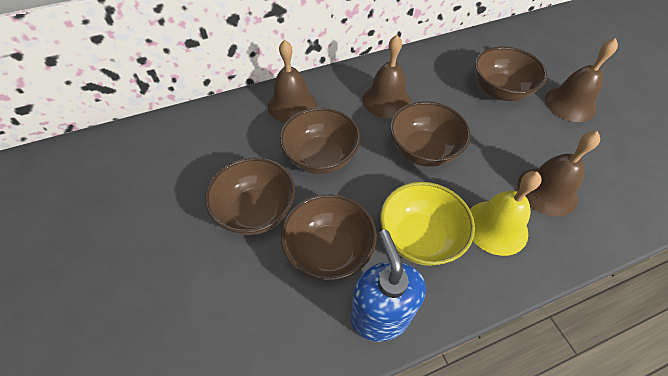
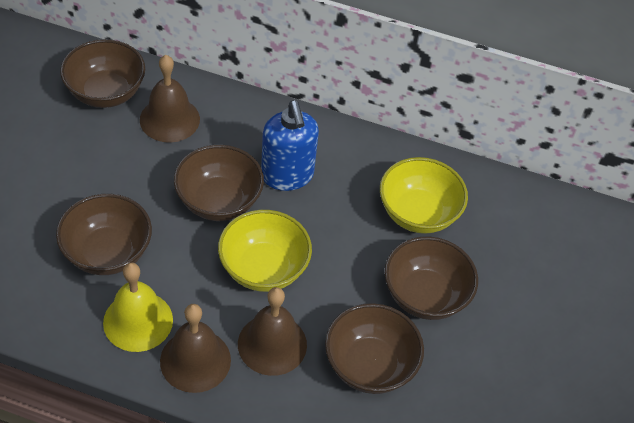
brown bell: 4 -> 3
yellow bowl: 1 -> 2

